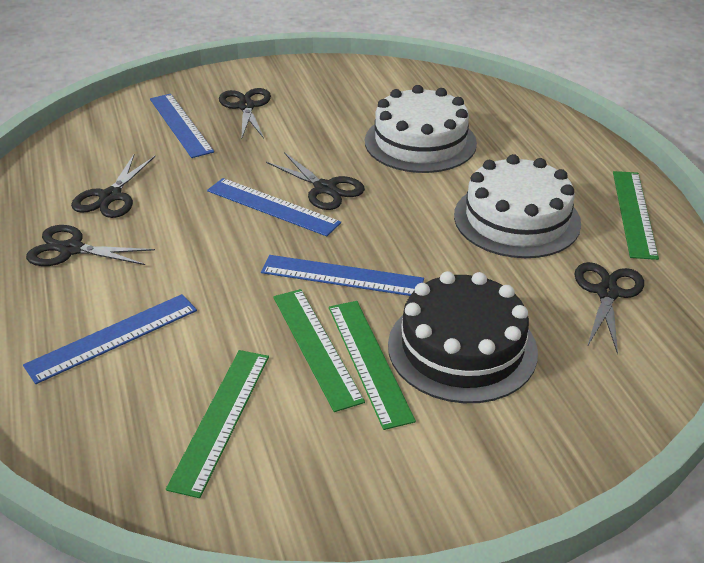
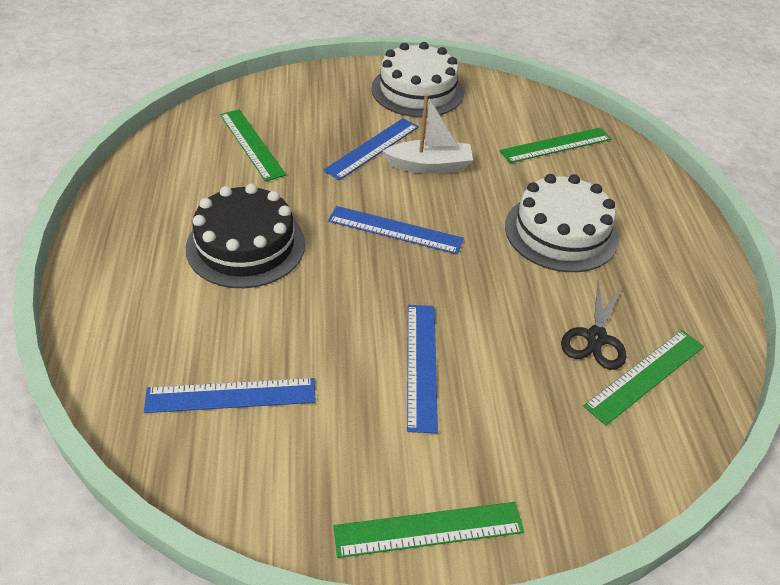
black scissors: 5 -> 1
white boat: 0 -> 1

